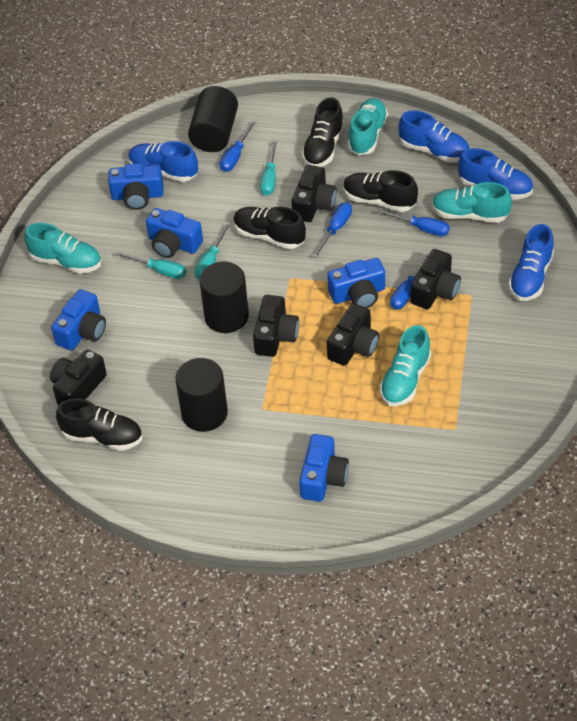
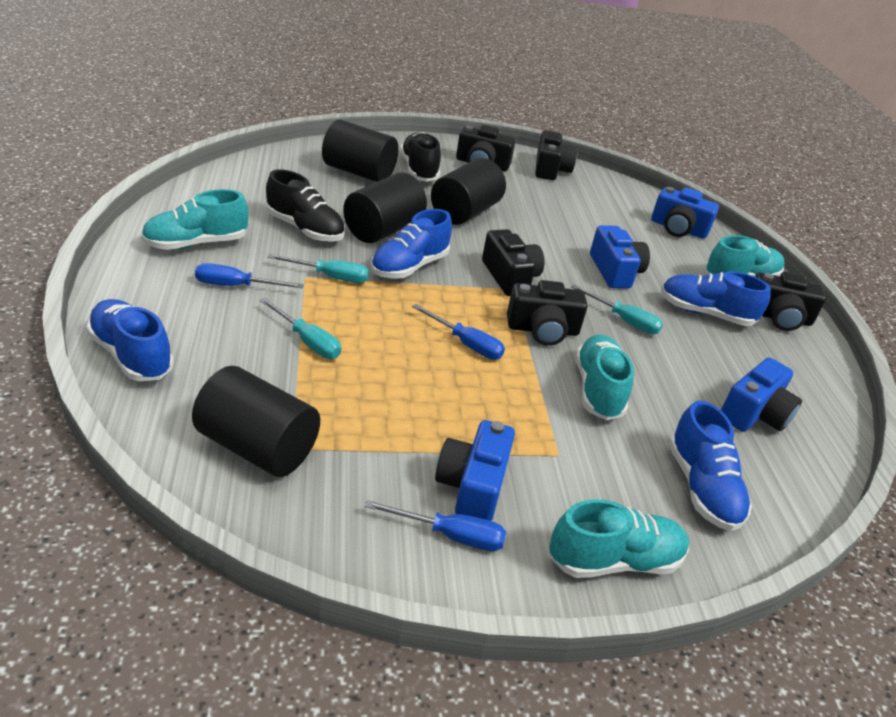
black cylinder: 3 -> 4
black shoe: 4 -> 2
blue camera: 5 -> 4
blue screwdriver: 4 -> 3

